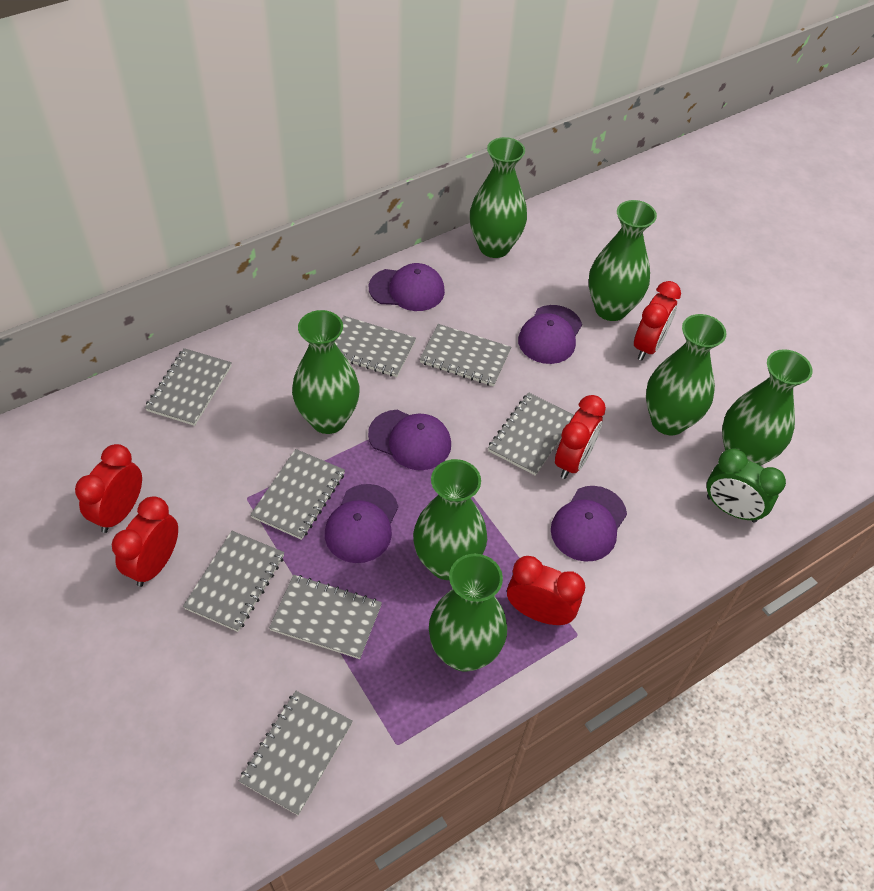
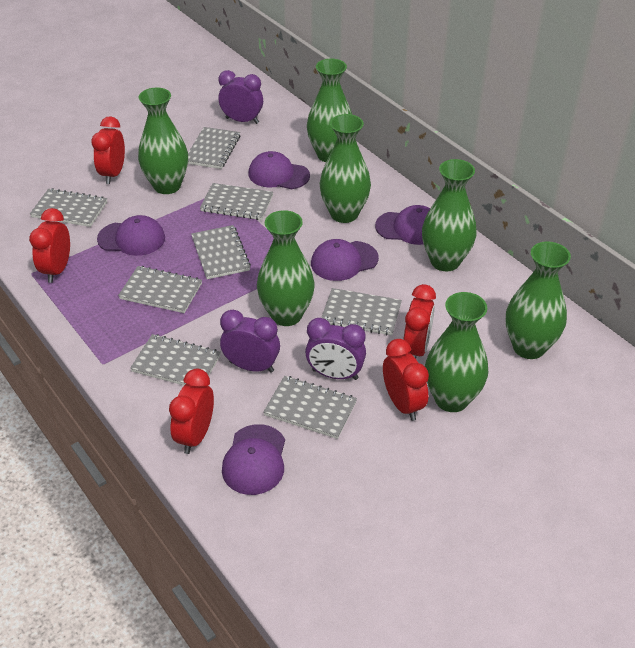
green clock: 1 -> 0
purple clock: 0 -> 3

